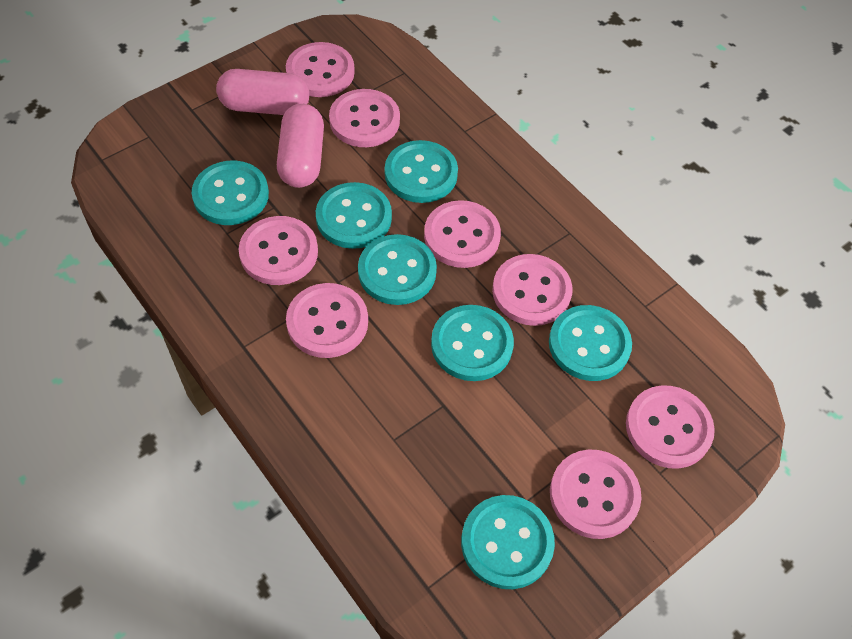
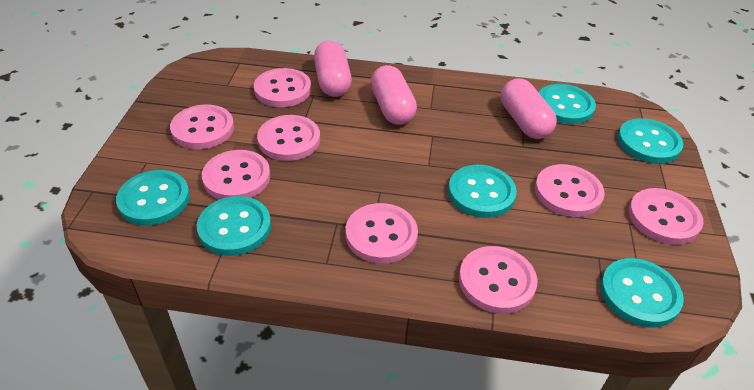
pink capsule: 2 -> 3
turquoise button: 7 -> 6

